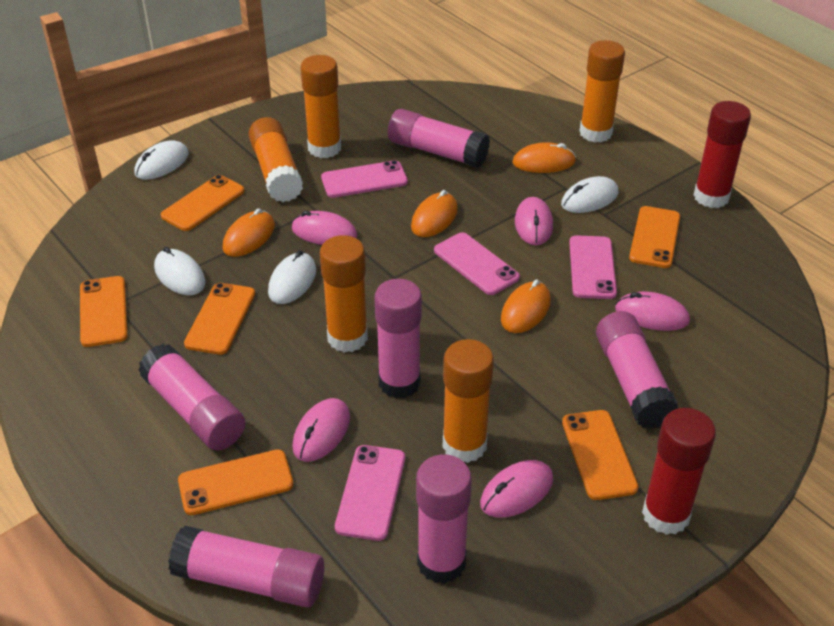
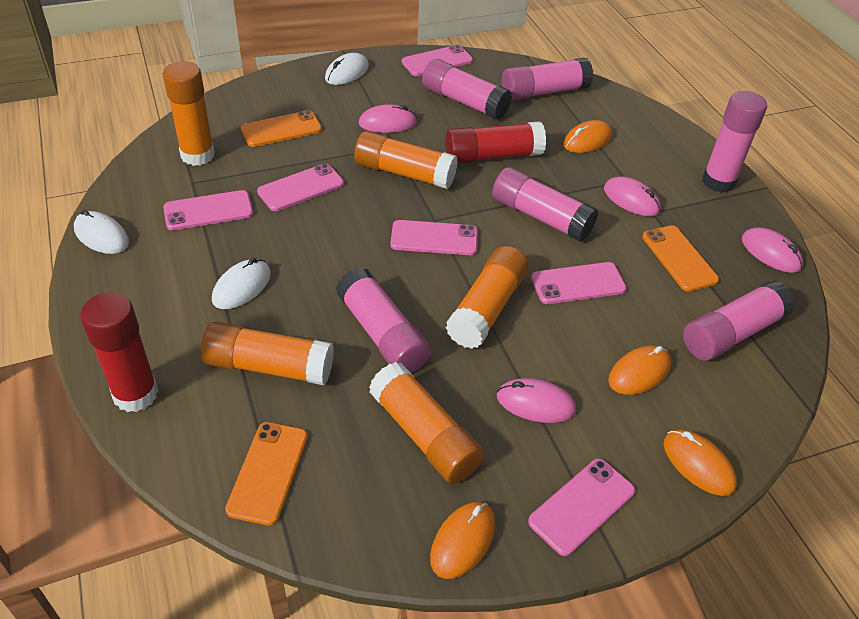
orange phone: 6 -> 3
pink mouse: 5 -> 4
pink phone: 4 -> 6
white mouse: 4 -> 3

